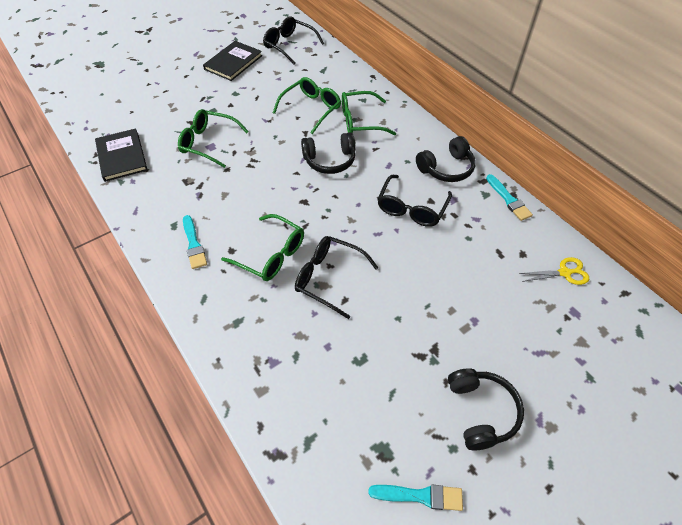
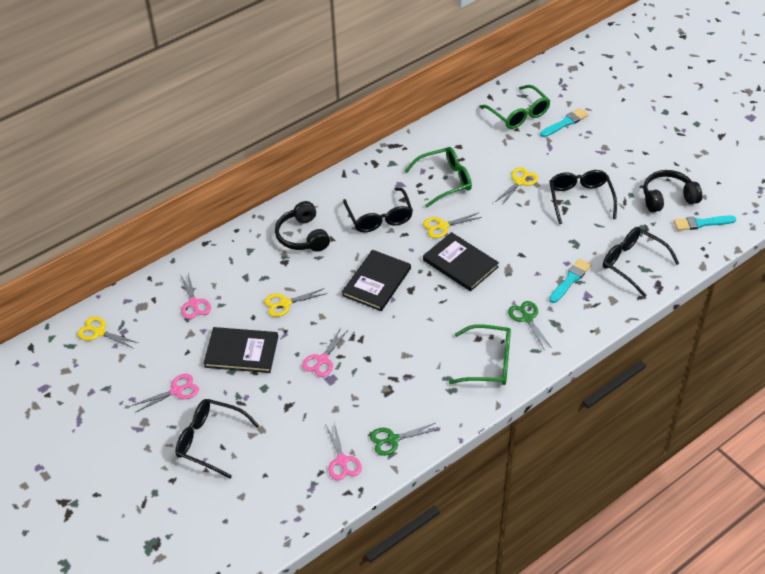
black book: 2 -> 3
black glasses: 3 -> 4
black headphones: 3 -> 2
green glasses: 4 -> 3
green scissors: 0 -> 2
pink scissors: 0 -> 4
yellow scissors: 1 -> 4

